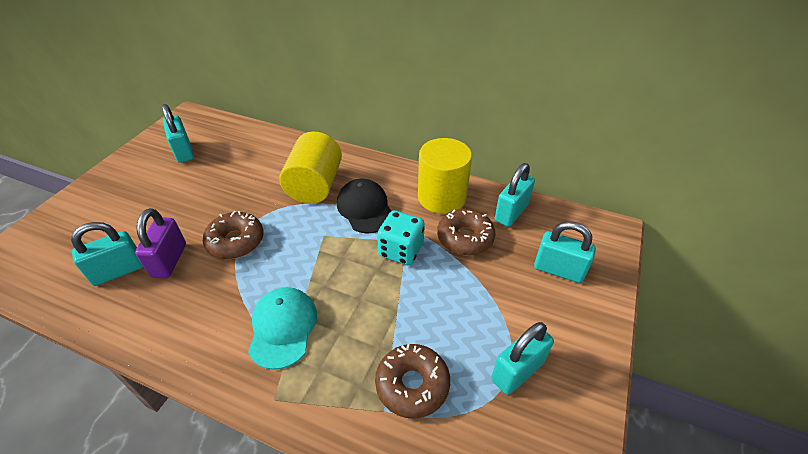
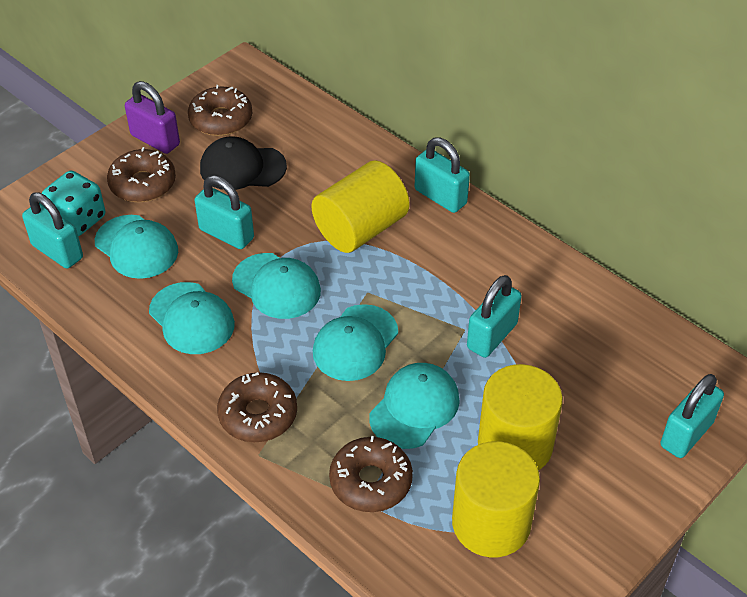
brown donut: 3 -> 4
turquoise cap: 1 -> 5
yellow cylinder: 2 -> 3

